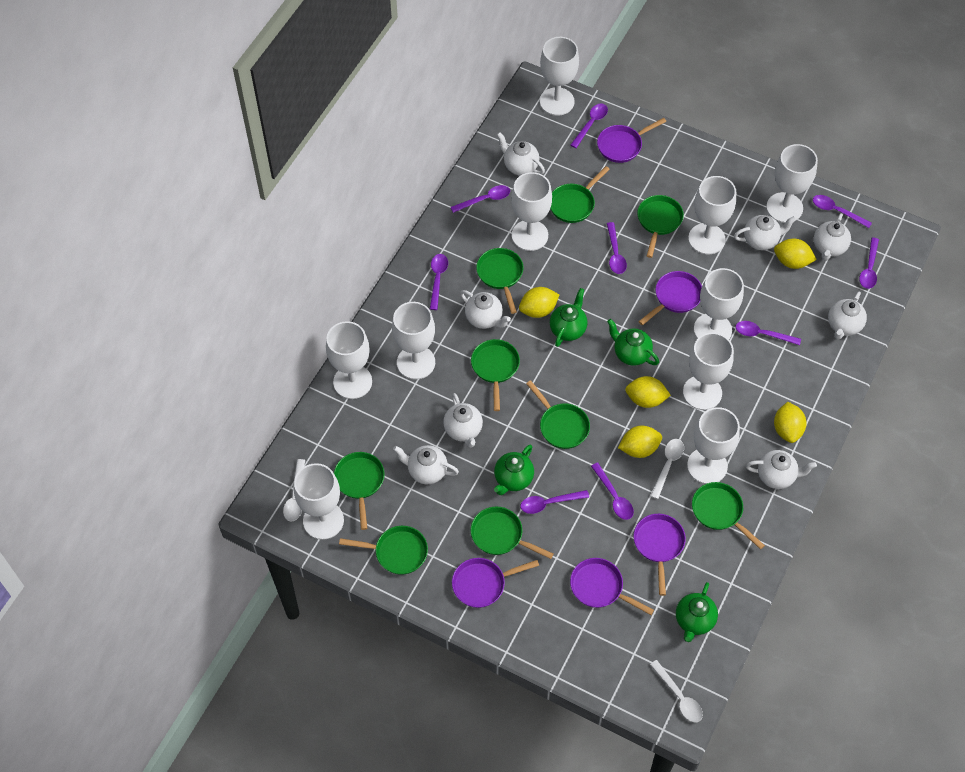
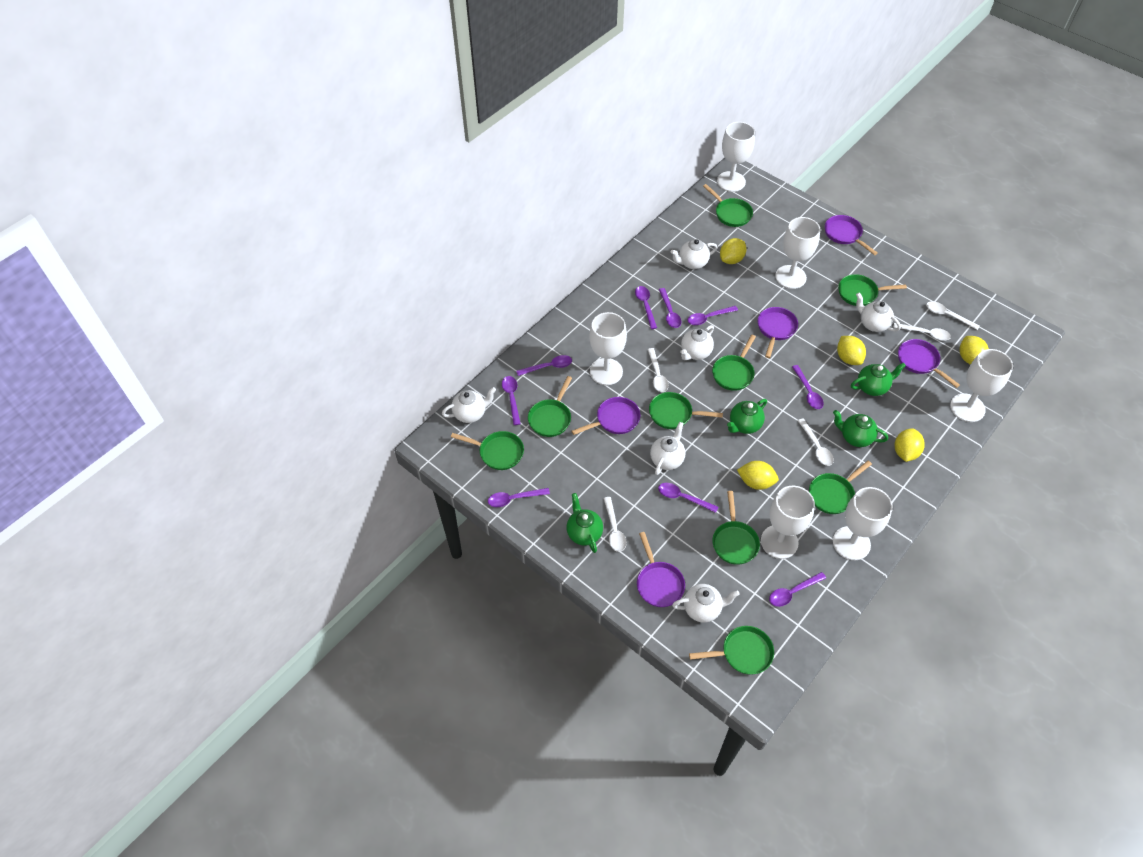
white goblet: 10 -> 6
white spoon: 3 -> 5
white teapot: 8 -> 6

